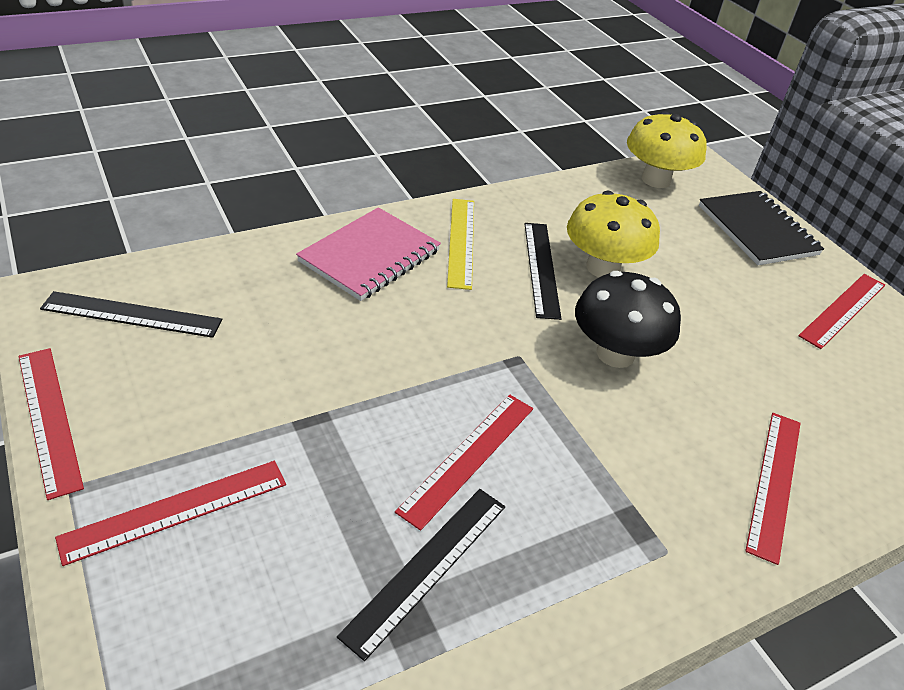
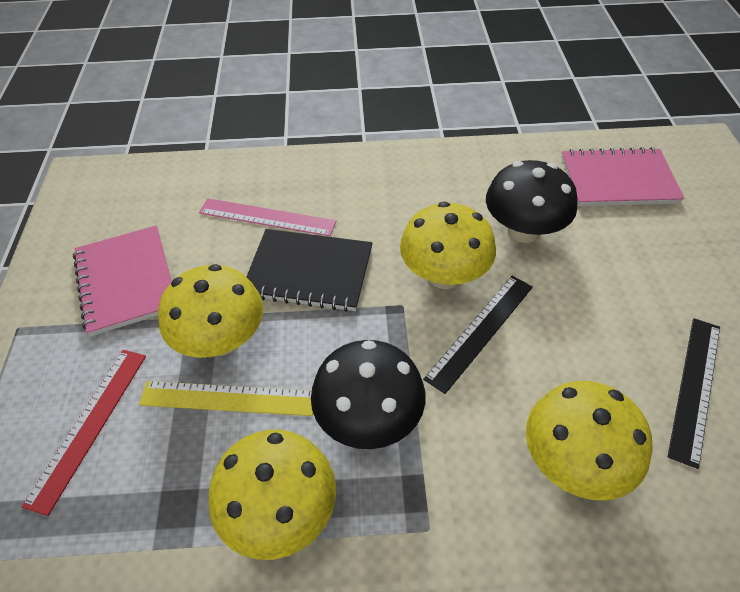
black mushroom: 1 -> 2
black ruler: 3 -> 2
pink notebook: 1 -> 2
pink ruler: 0 -> 1
red ruler: 5 -> 1
yellow mushroom: 2 -> 4

